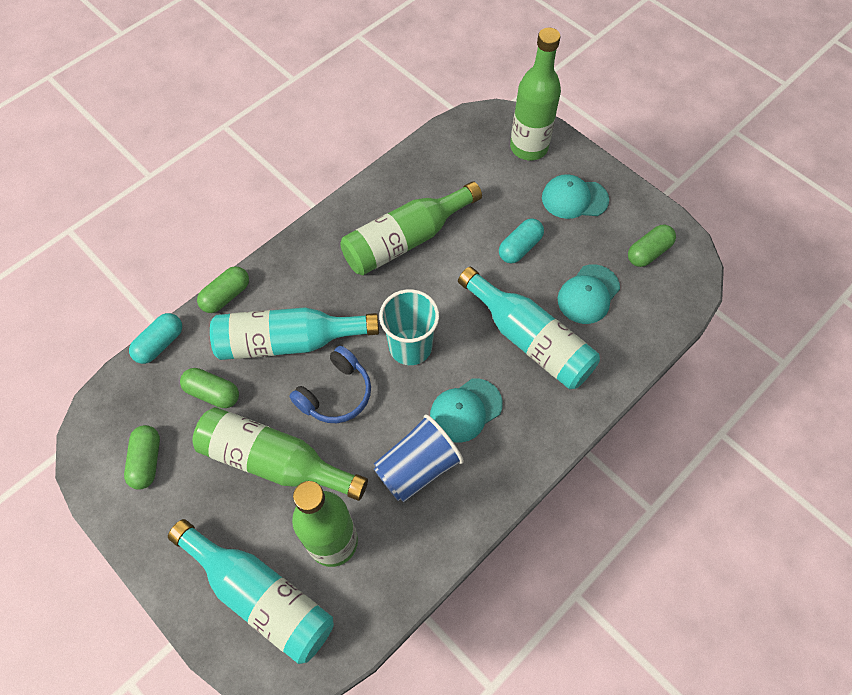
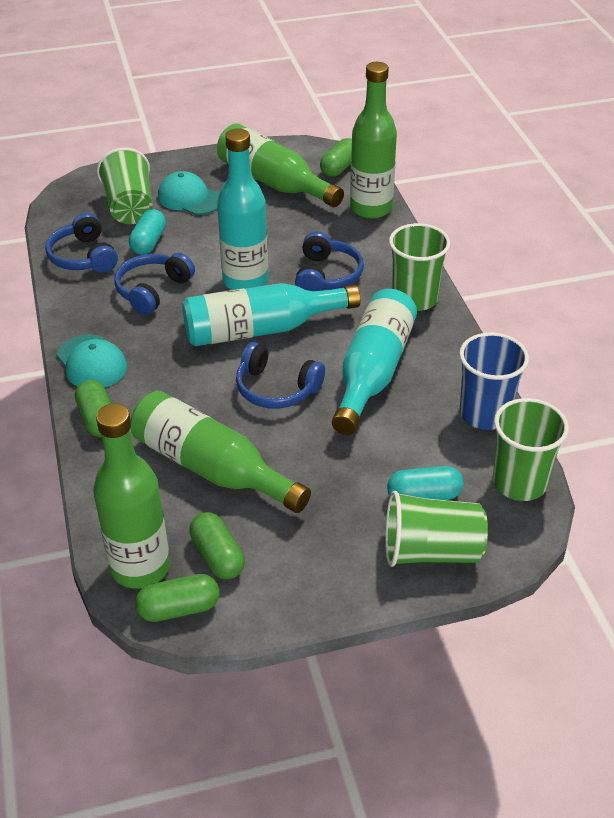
blue headphones: 1 -> 4
green cup: 0 -> 4
turquoise cap: 3 -> 2
turquoise cup: 1 -> 0

